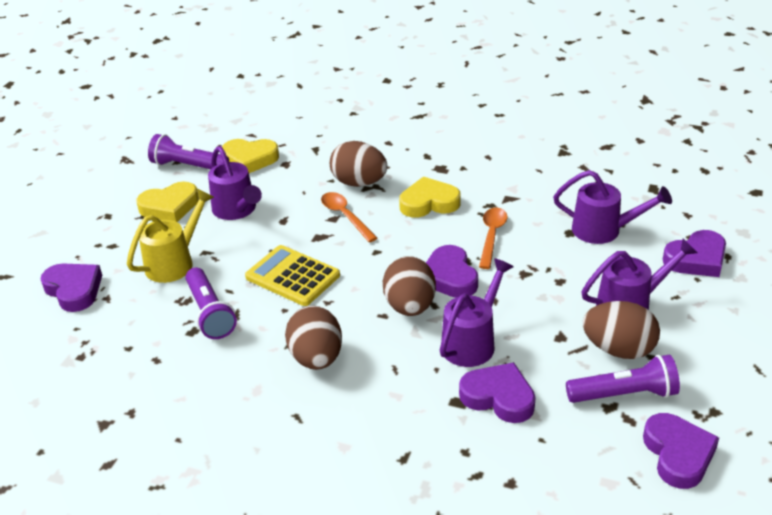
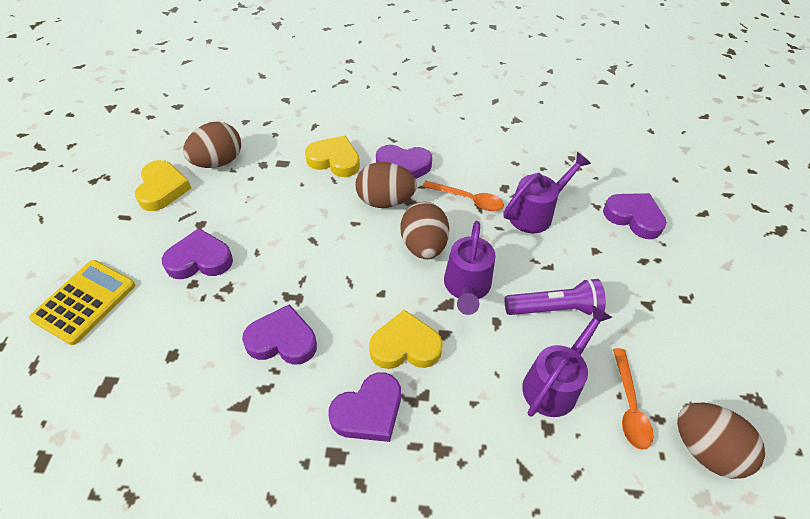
purple flashlight: 3 -> 1
purple watering can: 4 -> 3
yellow watering can: 1 -> 0

